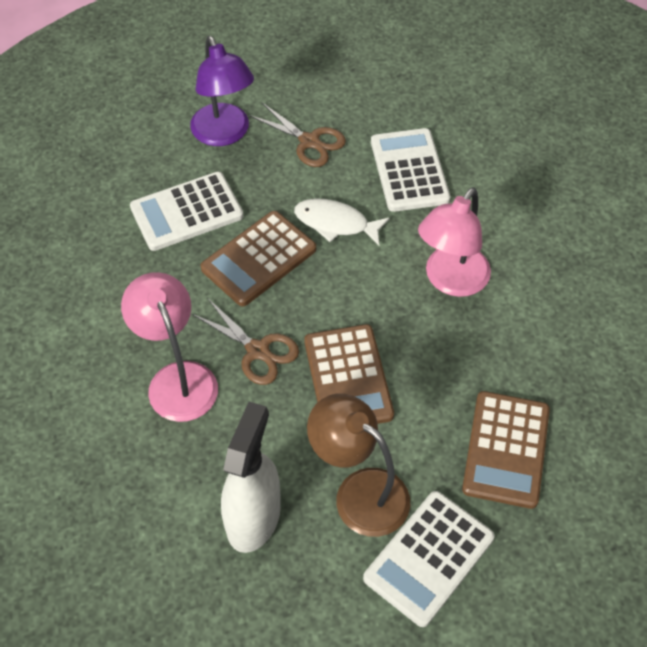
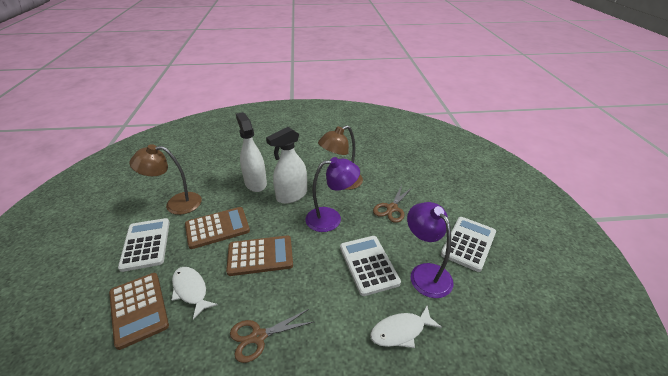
brown lamp: 1 -> 2
pink lamp: 2 -> 0
purple lamp: 1 -> 2
white fish: 1 -> 2
white spray bottle: 1 -> 2

